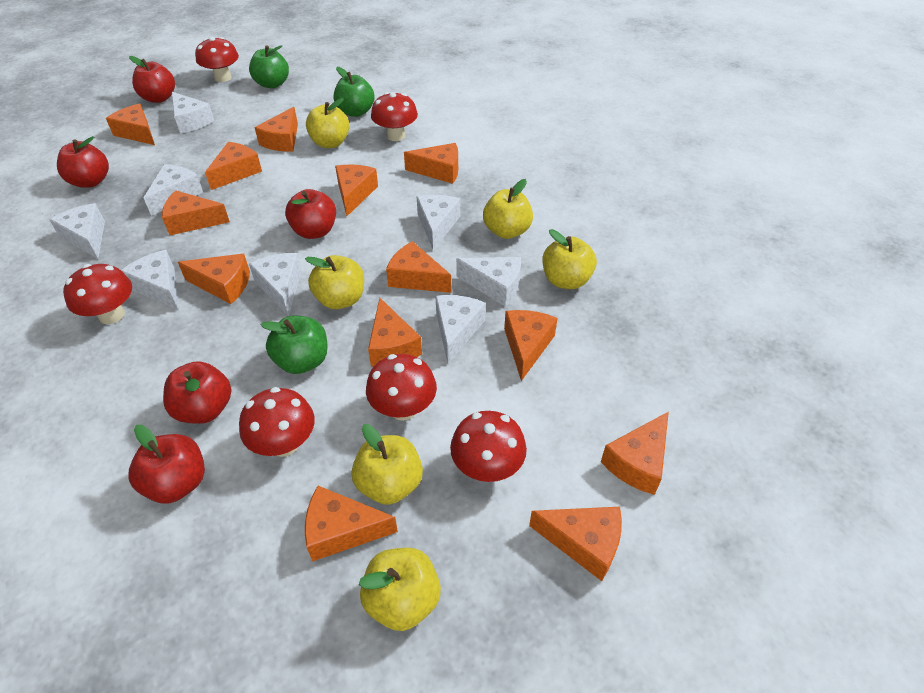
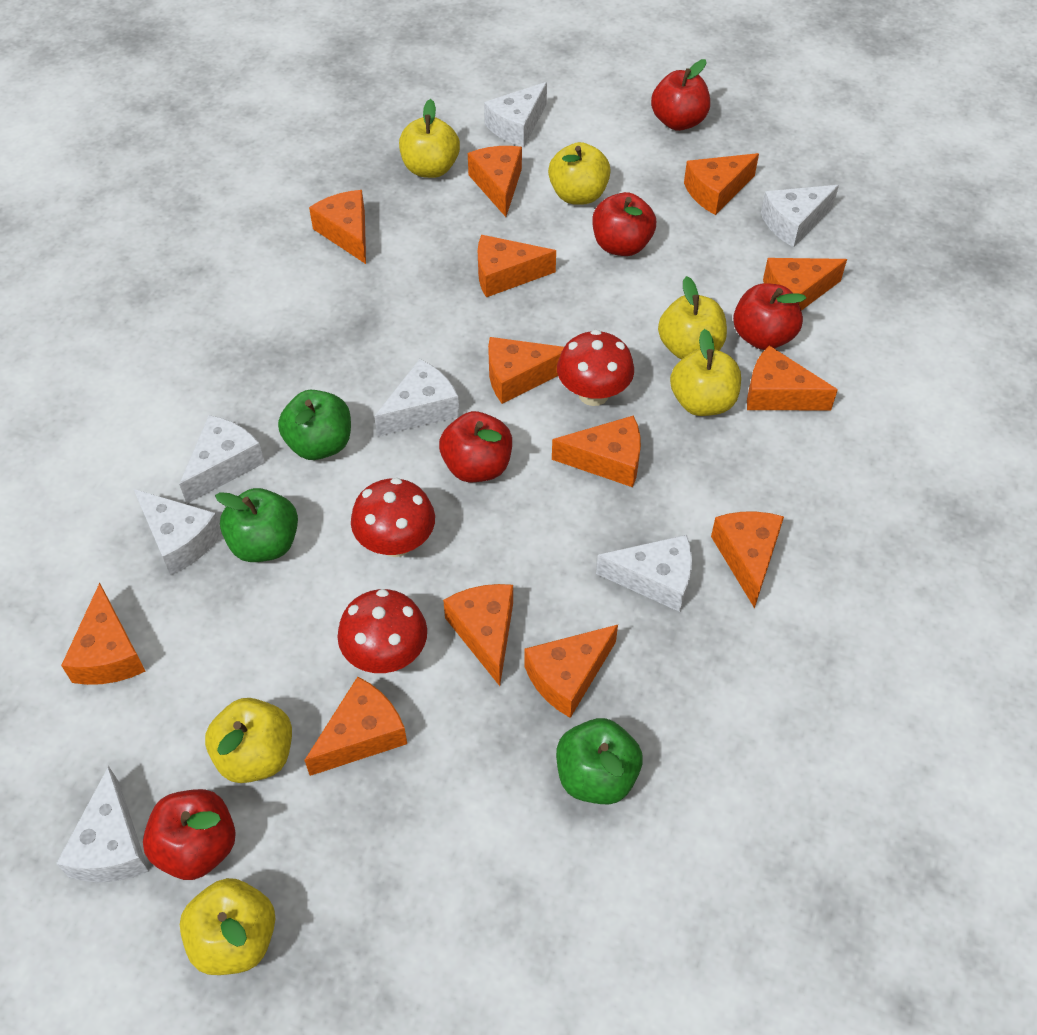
red mushroom: 6 -> 3
white cheese: 8 -> 7

